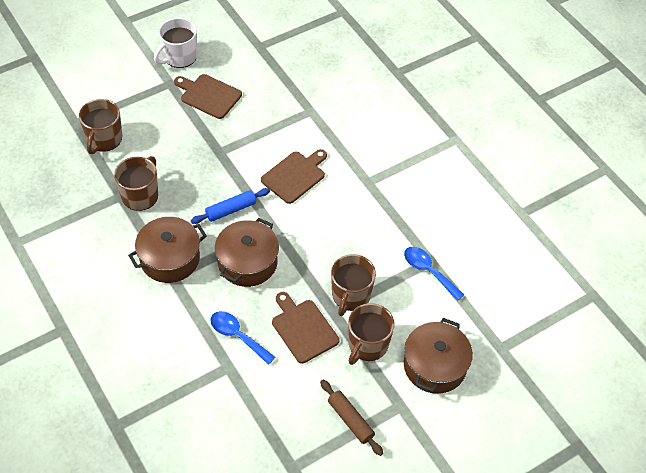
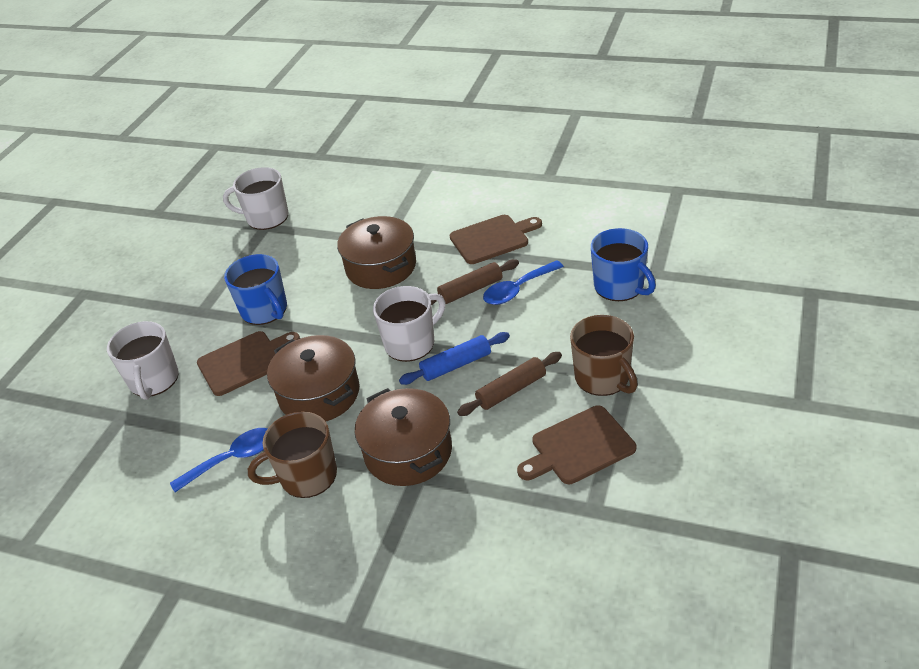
blue mug: 0 -> 2
brown mug: 4 -> 2
brown rolling pin: 1 -> 2
white mug: 1 -> 3

